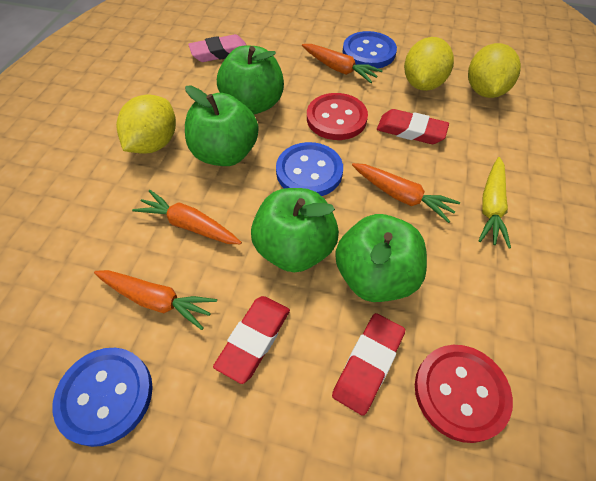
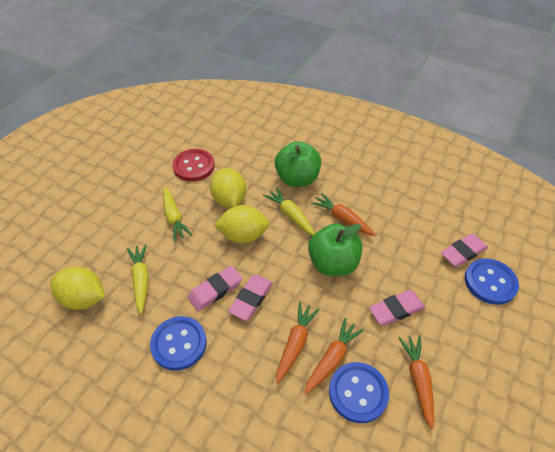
green apple: 4 -> 2
pink eraser: 1 -> 4
red button: 2 -> 1
red eraser: 3 -> 0
yellow carrot: 1 -> 3

